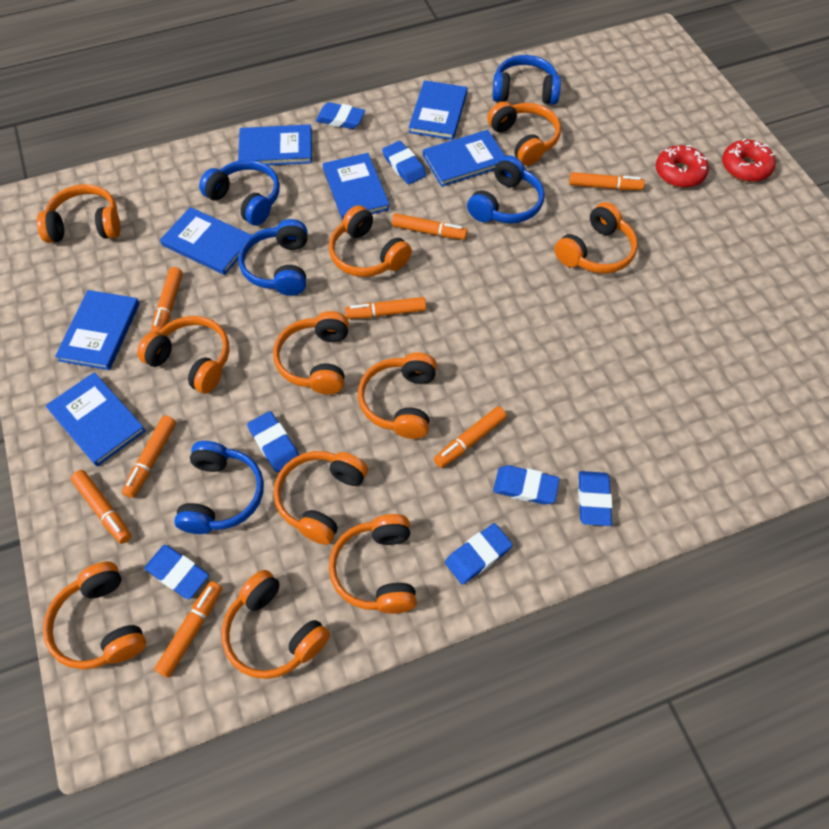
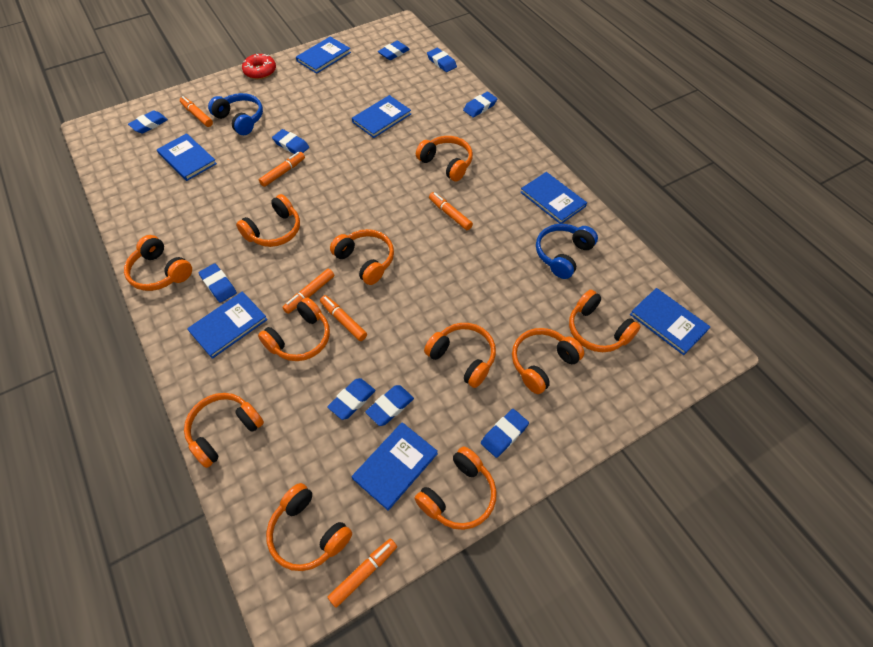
blue eraser: 7 -> 9
blue headphones: 5 -> 2
orange marker: 8 -> 6
red donut: 2 -> 1

